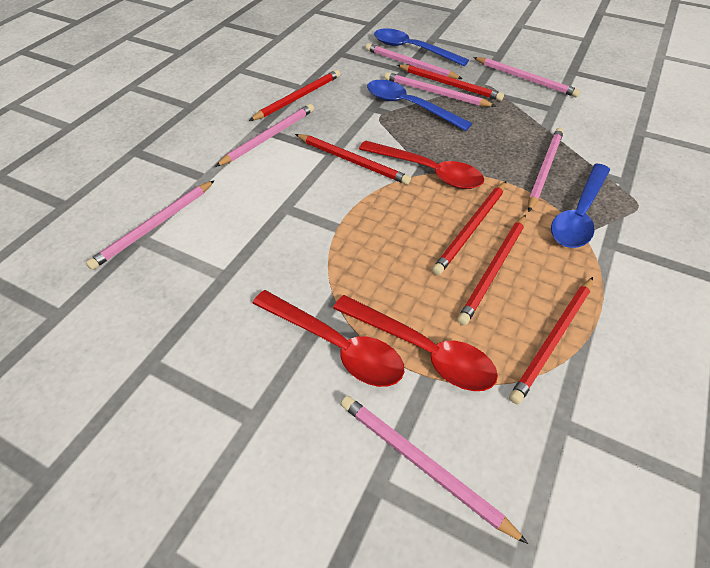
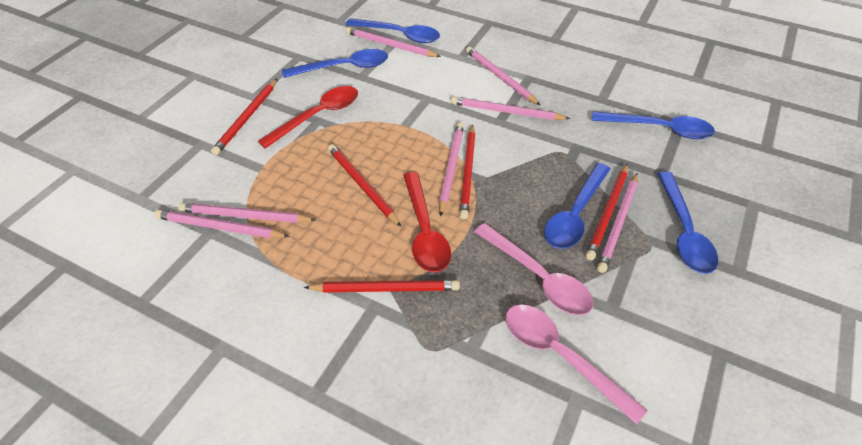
blue spoon: 3 -> 5
pink spoon: 0 -> 2
red pencil: 6 -> 5
red spoon: 3 -> 2

